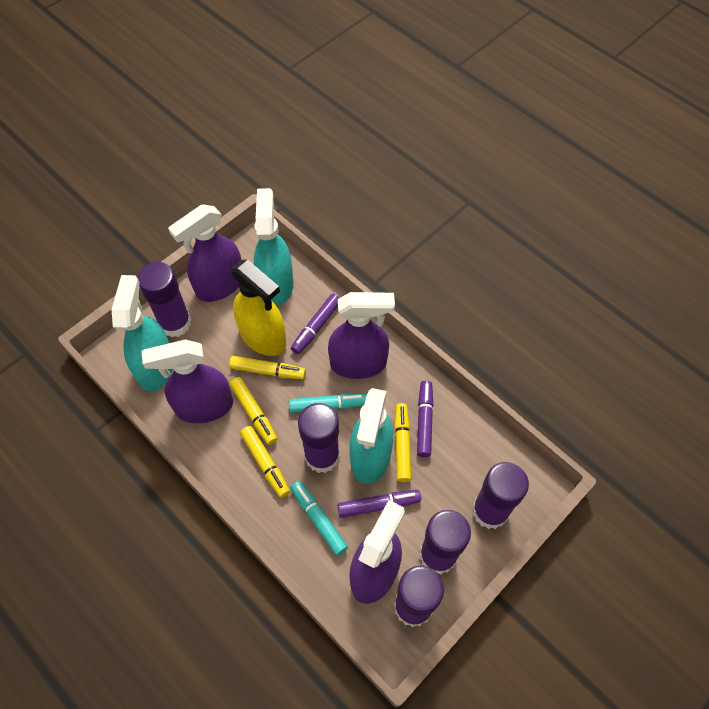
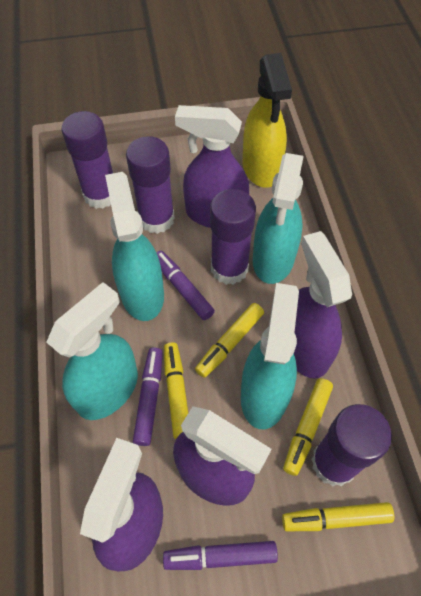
purple glue stick: 5 -> 4
turquoise marker: 2 -> 0
turquoise spray bottle: 3 -> 4

